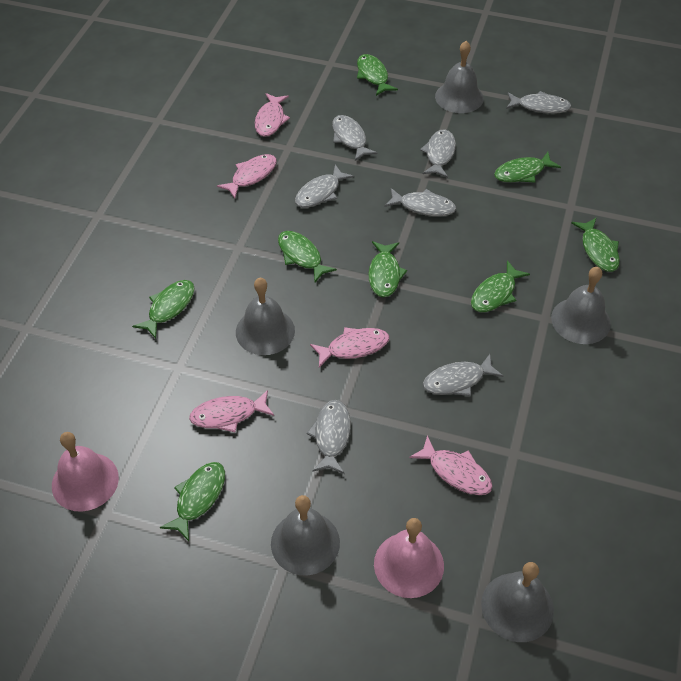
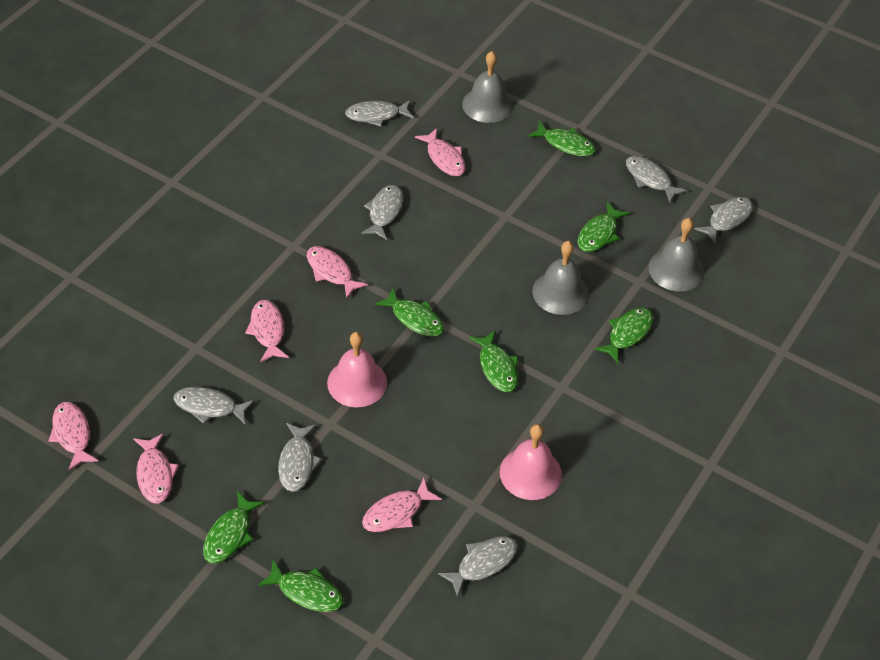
green fish: 8 -> 7
grey bell: 5 -> 3
pink fish: 5 -> 6

